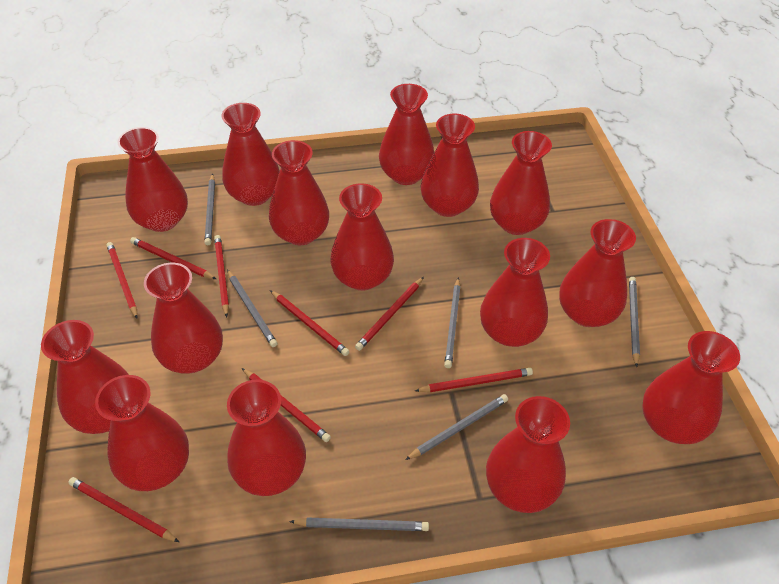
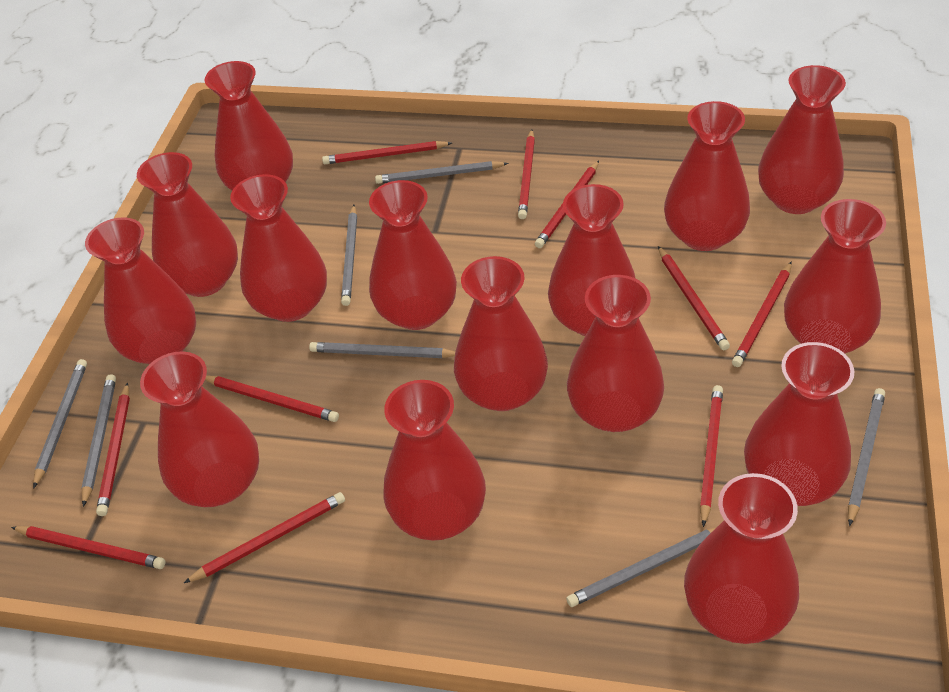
grey pencil: 6 -> 7
red pencil: 8 -> 10

